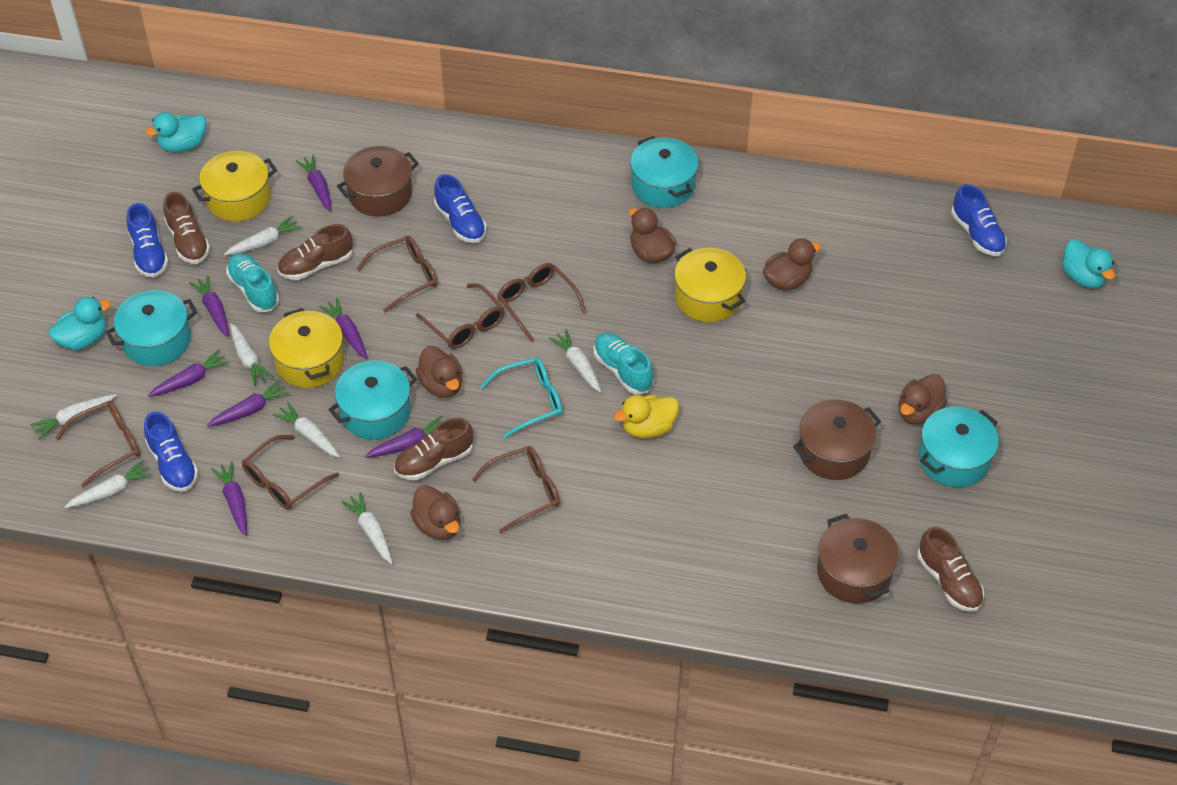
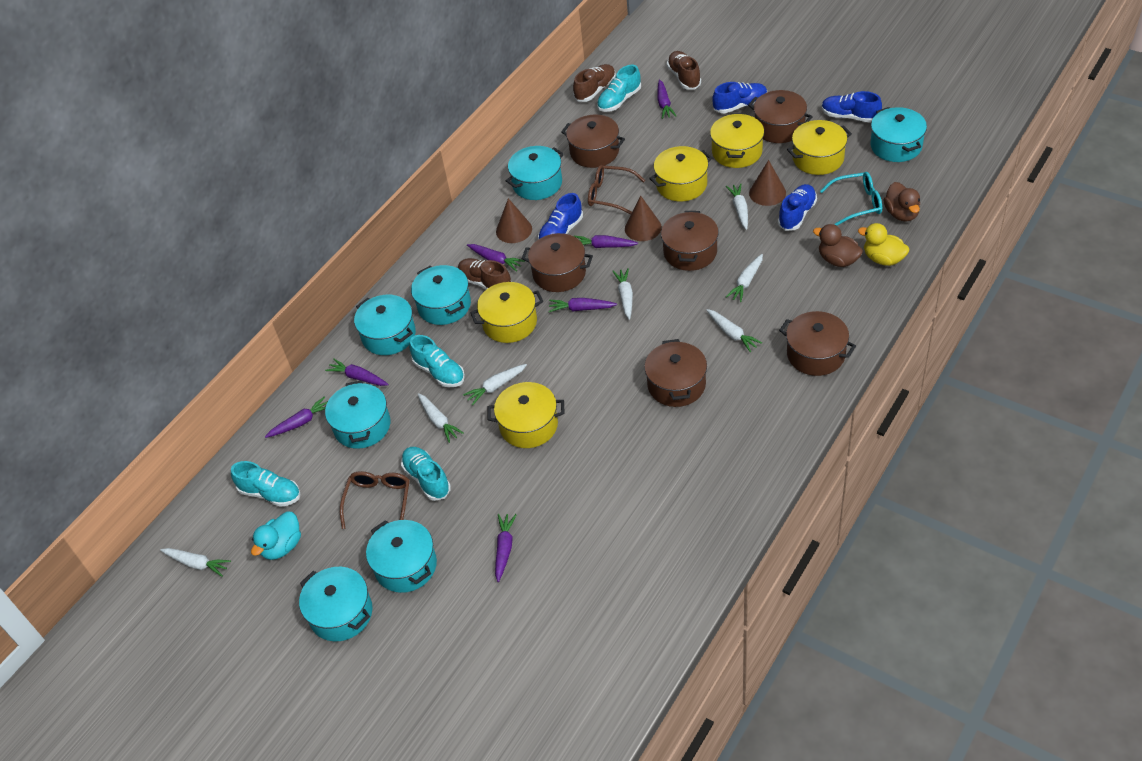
brown cone: 0 -> 3
brown duck: 5 -> 2
brown glasses: 6 -> 2
brown pot: 3 -> 6
brown shoe: 4 -> 3
turquoise duck: 3 -> 1
turquoise pot: 4 -> 7
turquoise shoe: 2 -> 4
yellow pot: 3 -> 5

